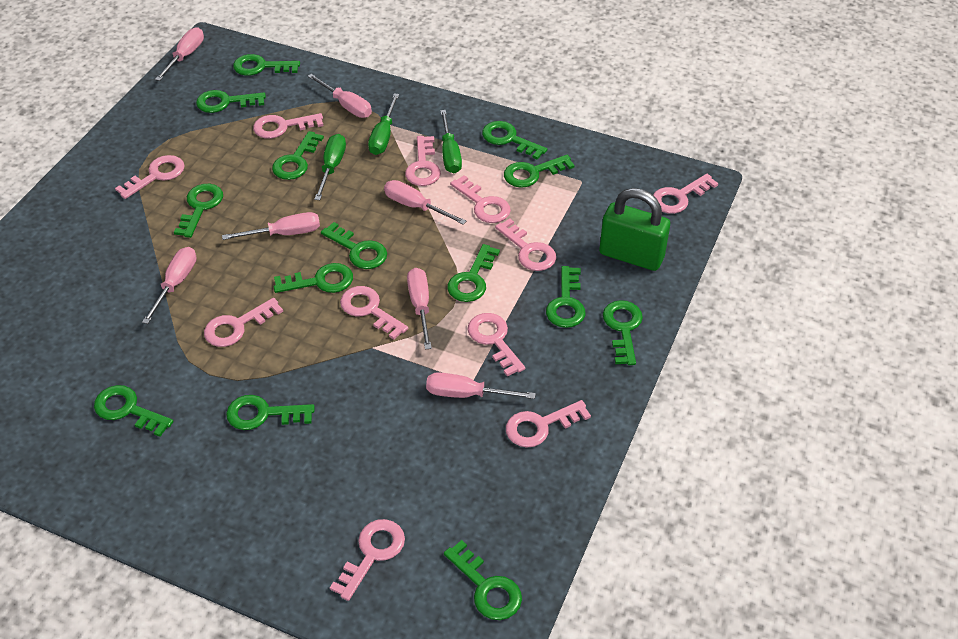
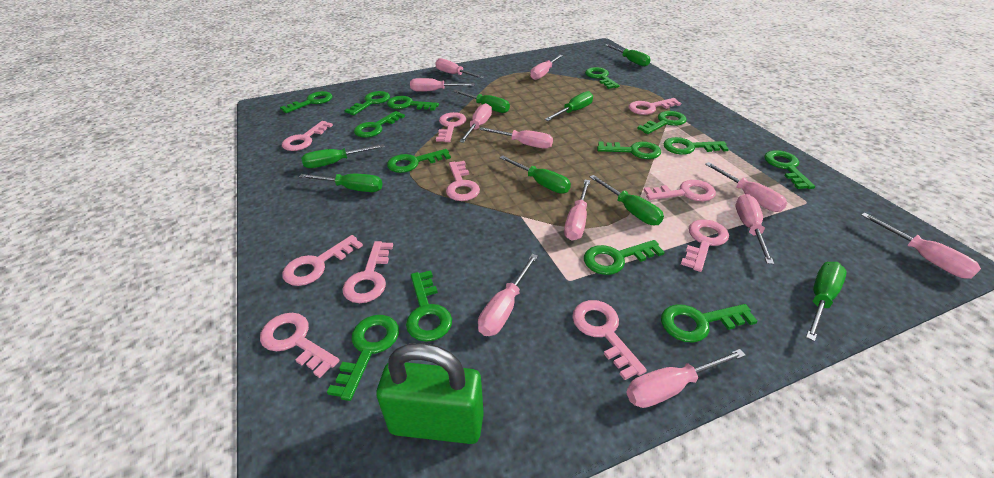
green screwdriver: 3 -> 8
pink key: 11 -> 10
pink screwdriver: 7 -> 11

